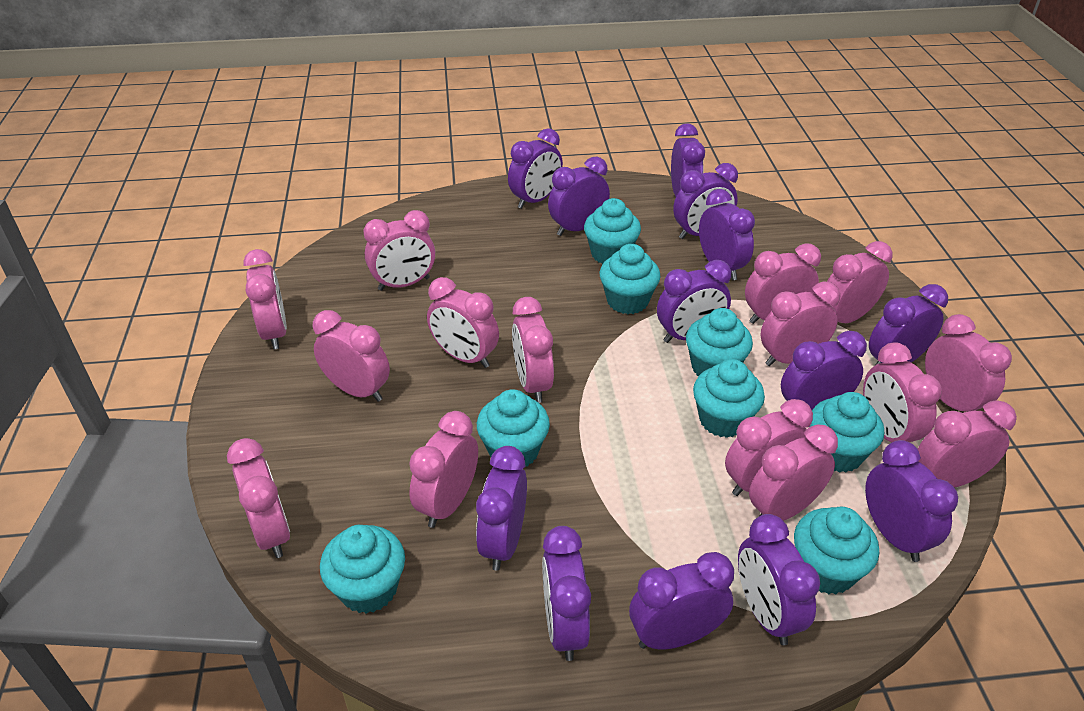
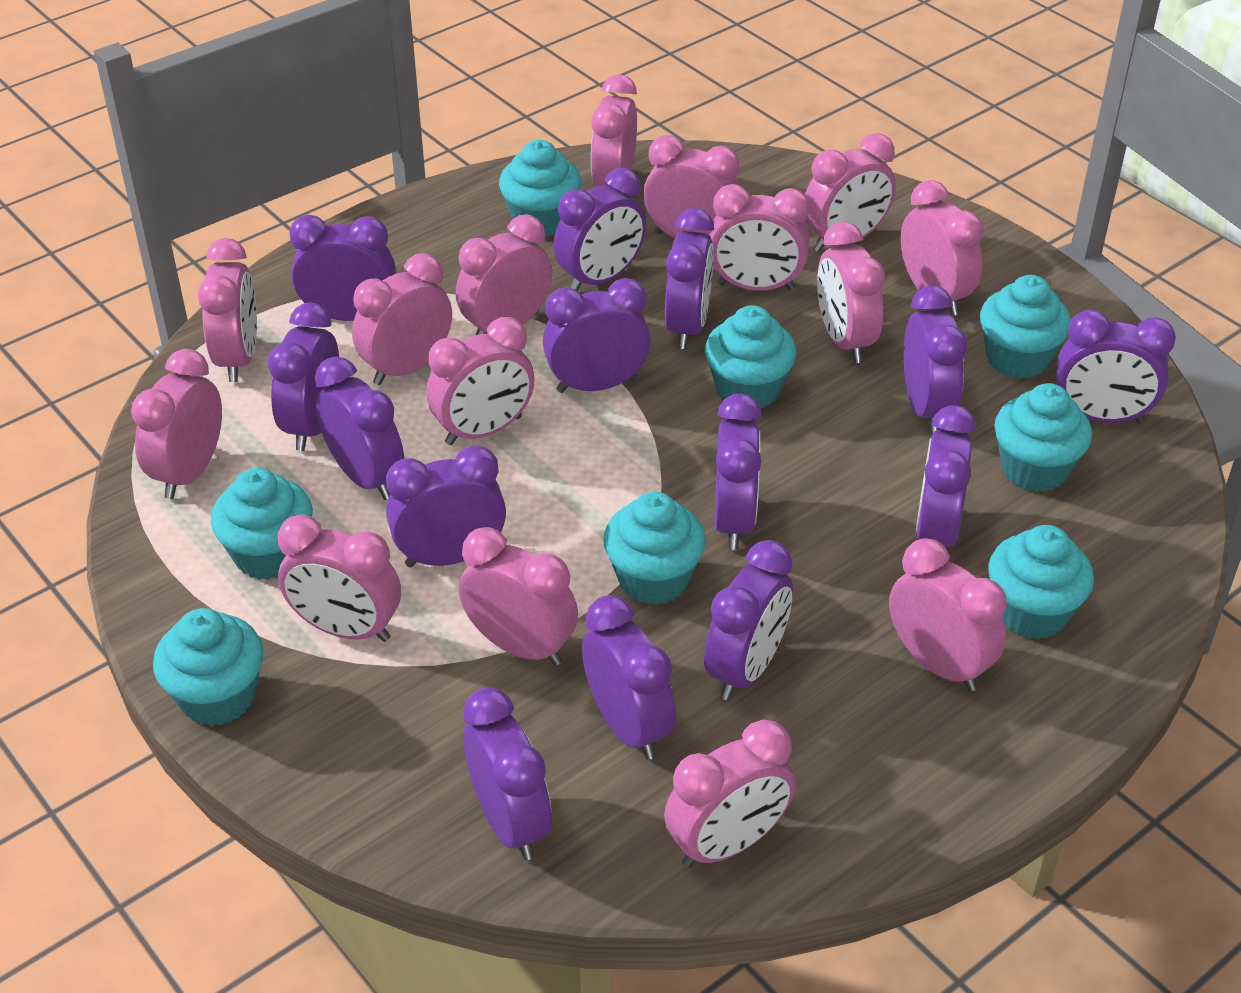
purple clock: 13 -> 14

